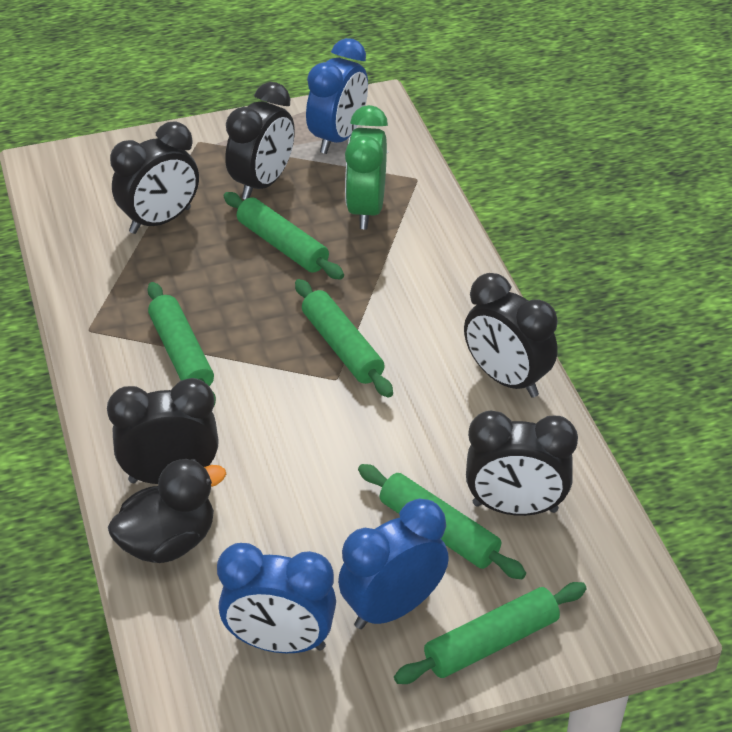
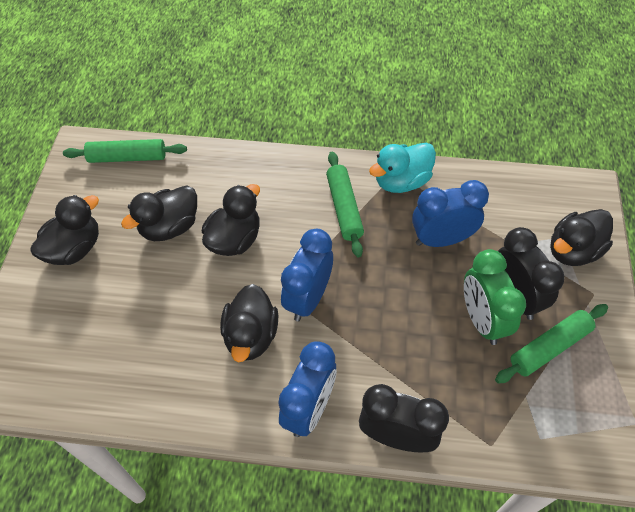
black clock: 5 -> 2
black duck: 1 -> 5
green rolling pin: 5 -> 3
turquoise duck: 0 -> 1

